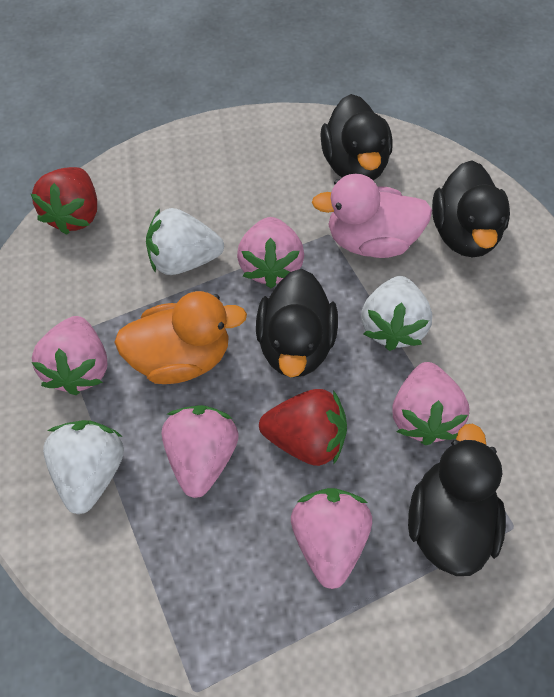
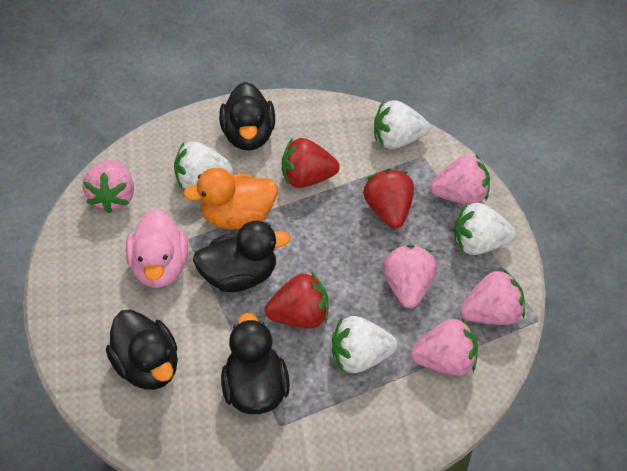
red strawberry: 2 -> 3
white strawberry: 3 -> 4

